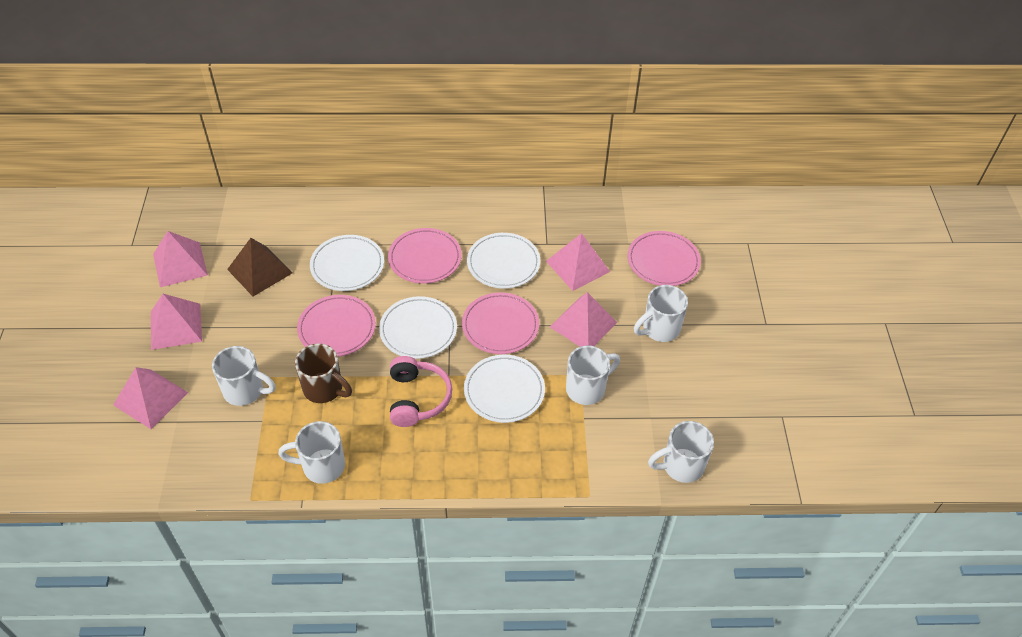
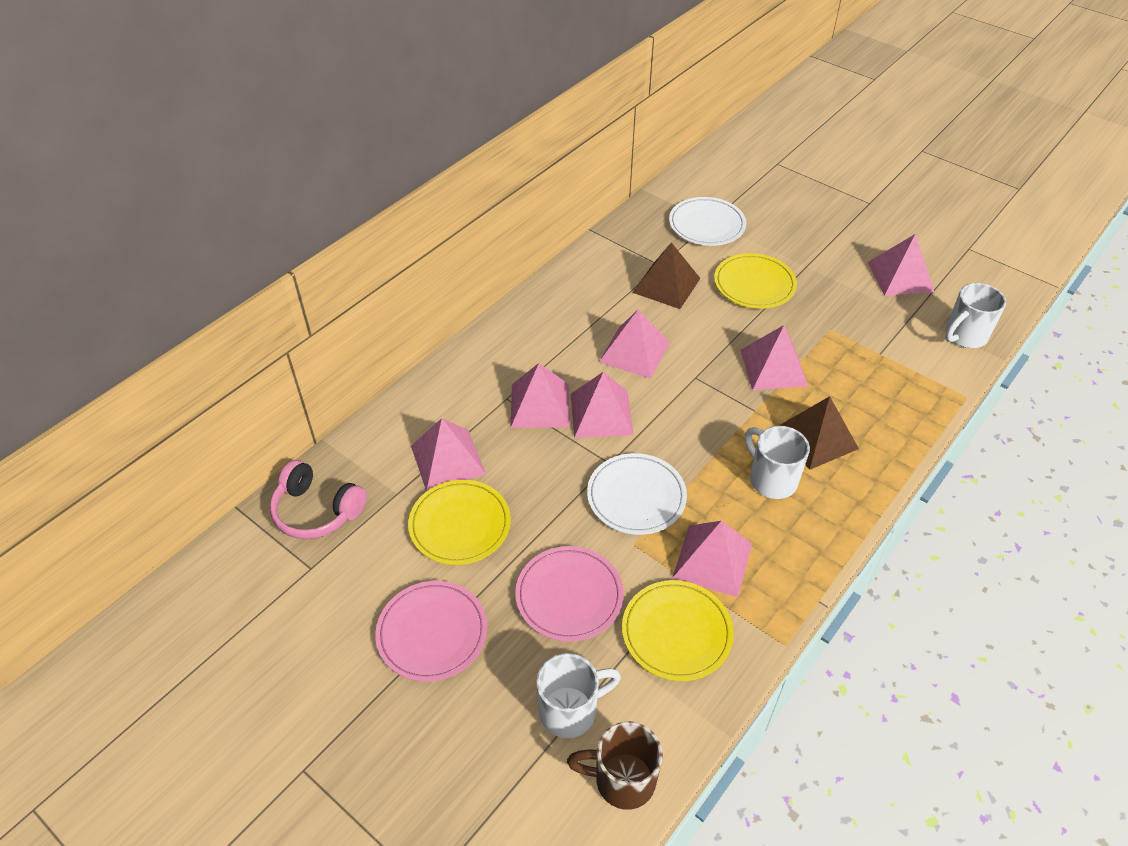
brown pyramid: 1 -> 2
pink plate: 4 -> 2
pink pyramid: 5 -> 7
white mug: 5 -> 3
white plate: 4 -> 2
yellow plate: 0 -> 3

